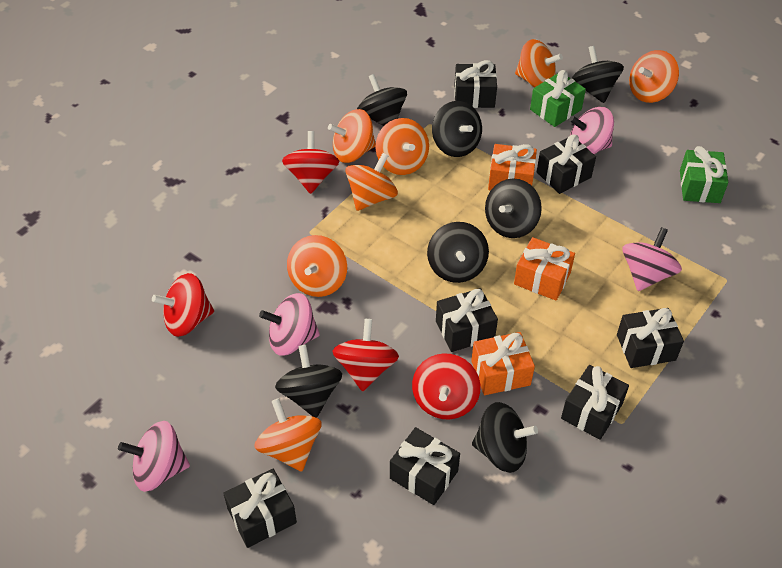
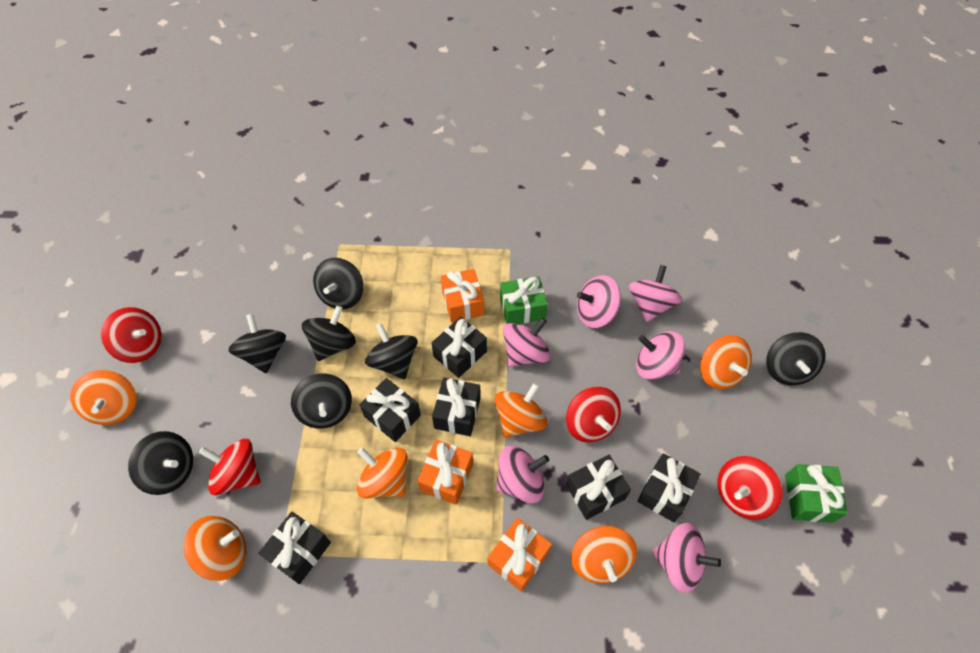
black gift: 7 -> 6
orange spinning top: 7 -> 6
pink spinning top: 4 -> 6

